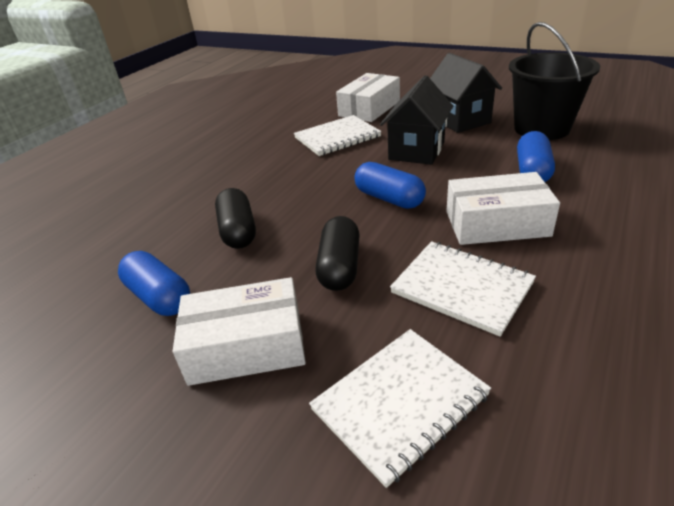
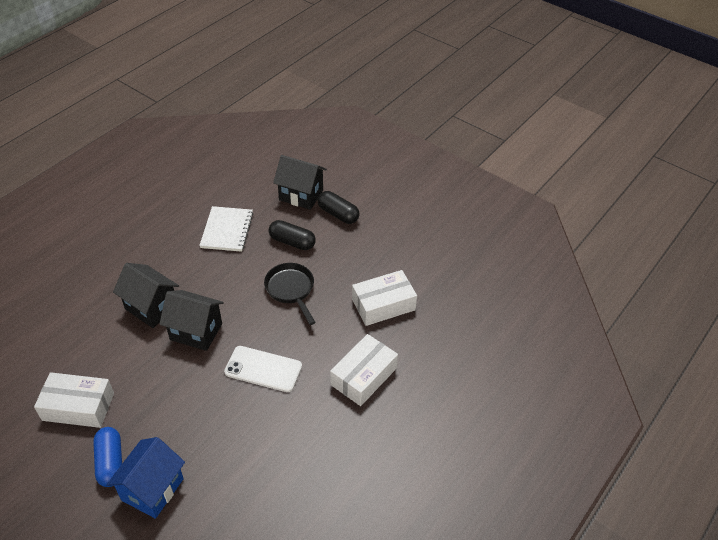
black bucket: 1 -> 0
black house: 2 -> 3
black pan: 0 -> 1
blue capsule: 3 -> 1
blue house: 0 -> 1
white notebook: 3 -> 1
white phone: 0 -> 1

